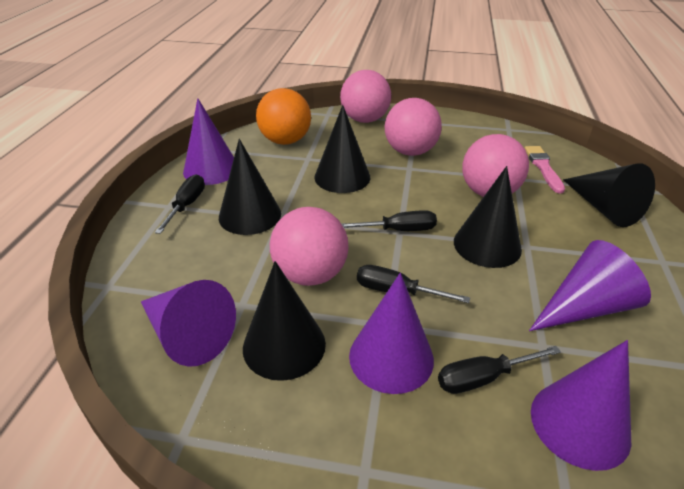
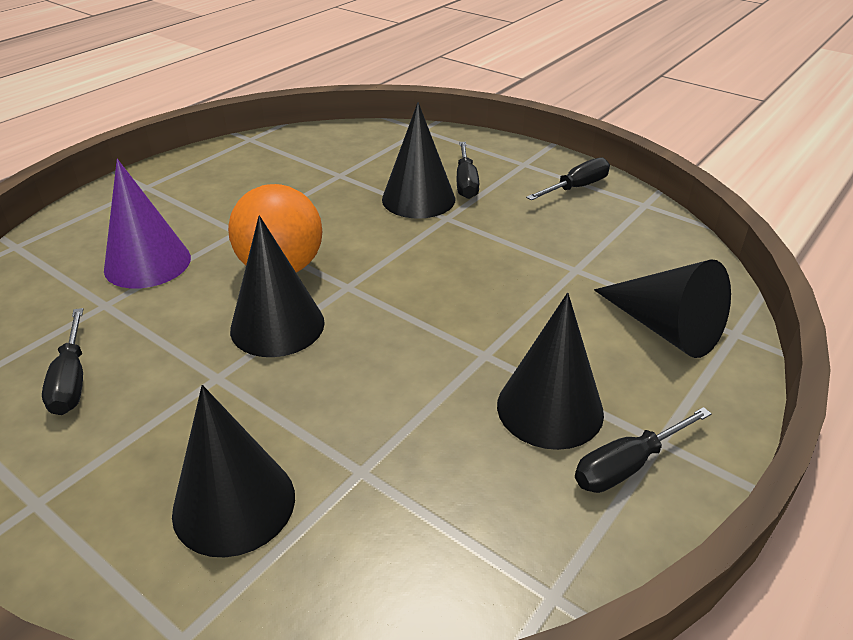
pink ball: 4 -> 0
pink brush: 1 -> 0
purple cone: 5 -> 1

